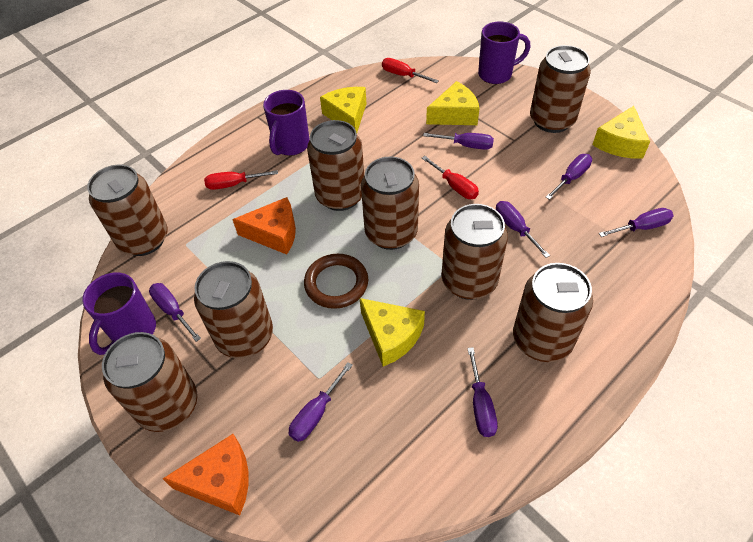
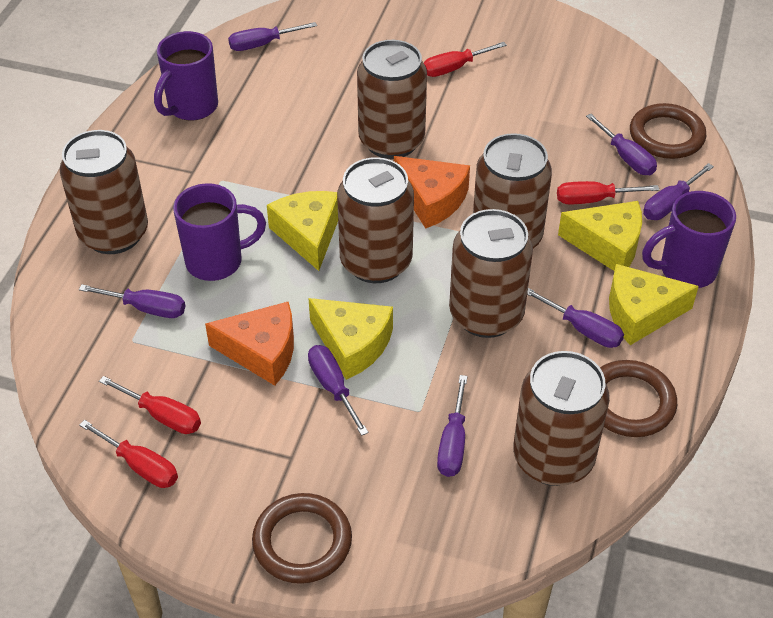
brown can: 8 -> 6
brown ring: 1 -> 3
red screwdriver: 3 -> 4

